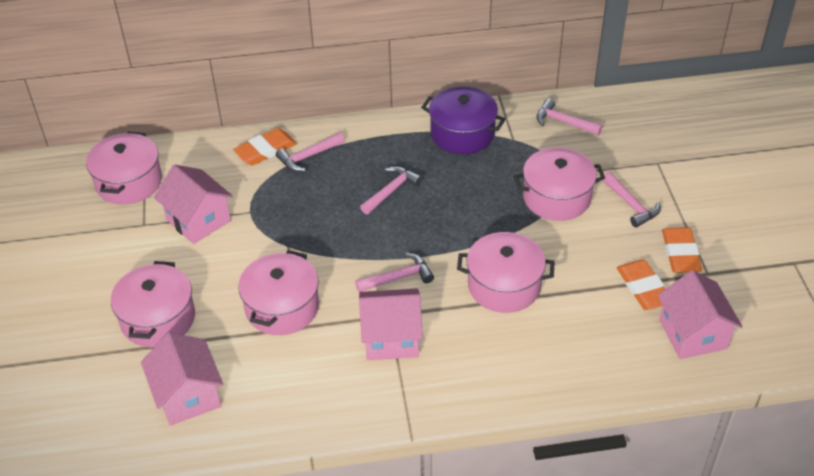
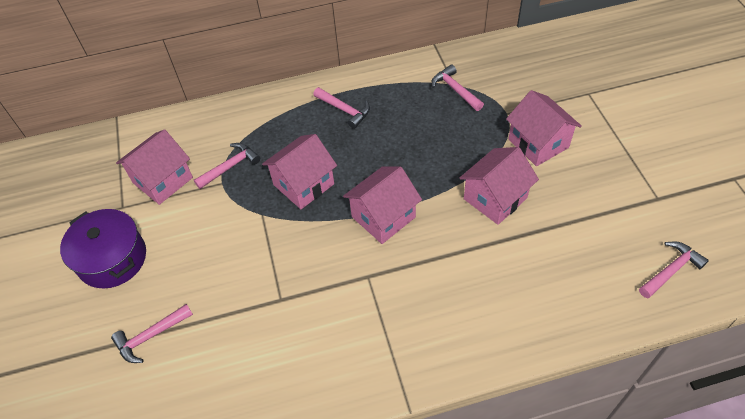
orange eraser: 3 -> 0
pink house: 4 -> 5
pink pot: 5 -> 0

